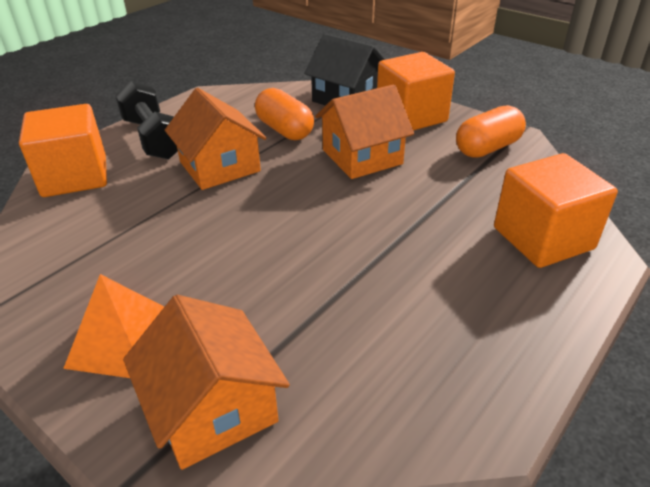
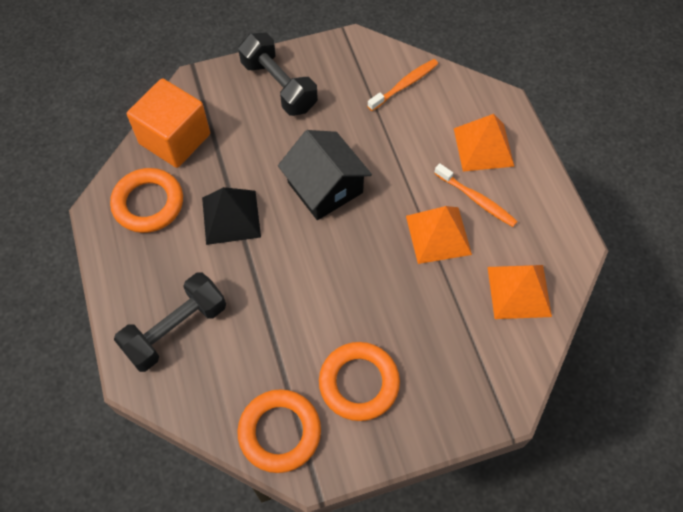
black dumbbell: 1 -> 2
black pyramid: 0 -> 1
orange capsule: 2 -> 0
orange cube: 3 -> 1
orange house: 3 -> 0
orange pyramid: 1 -> 3
orange ring: 0 -> 3
orange toothbrush: 0 -> 2

